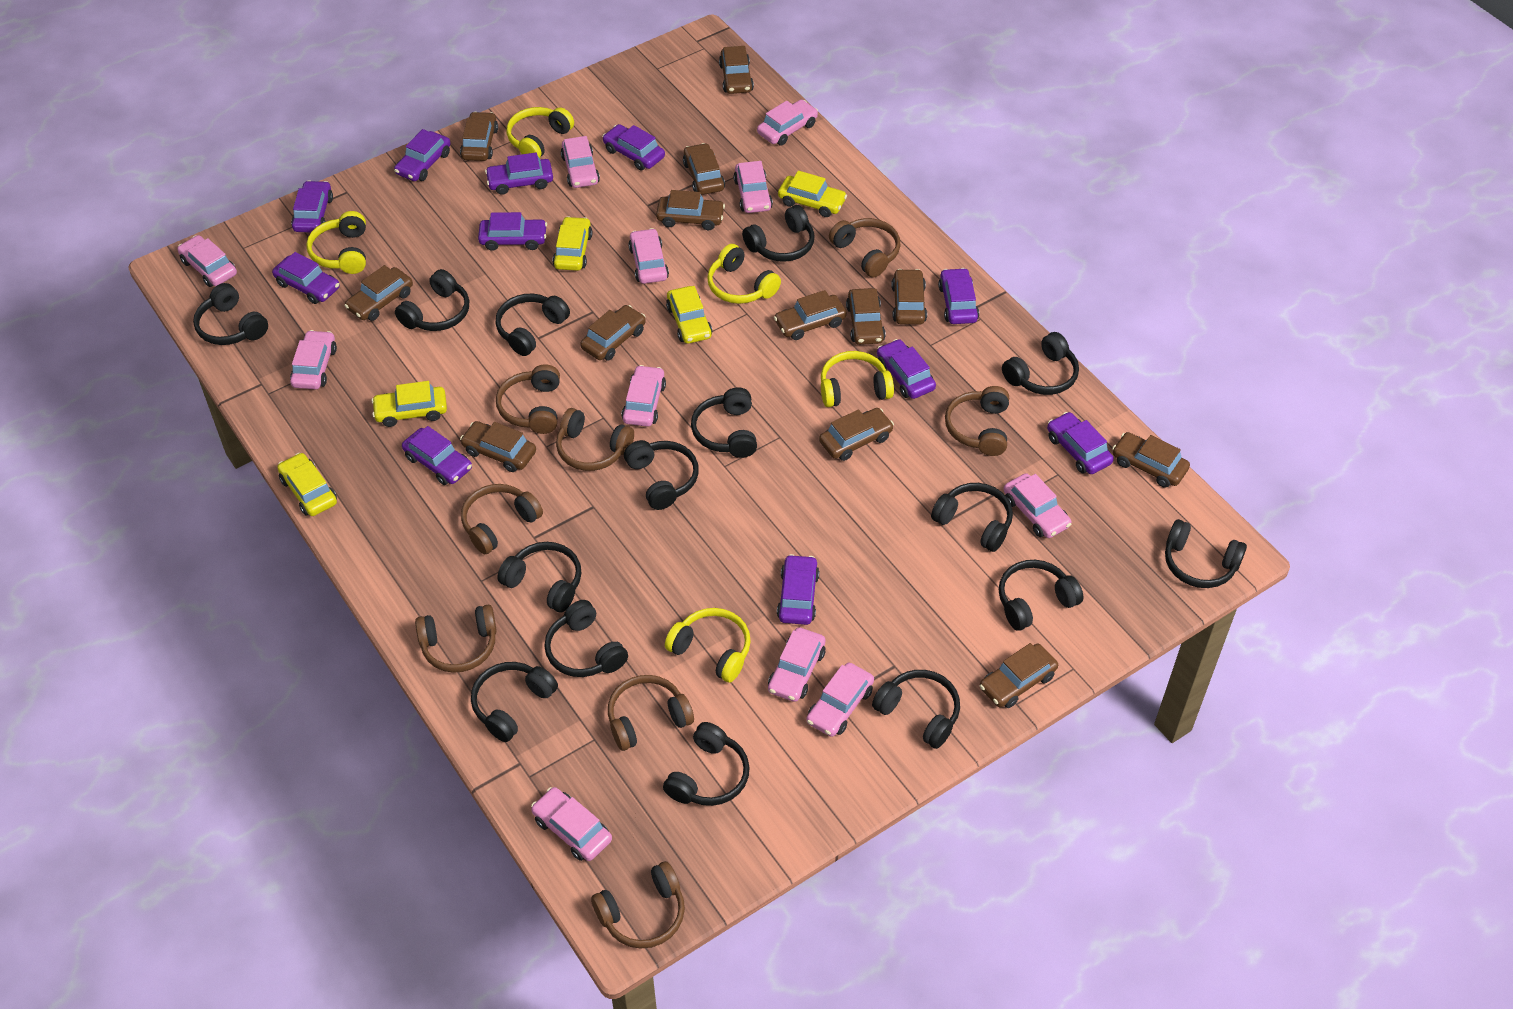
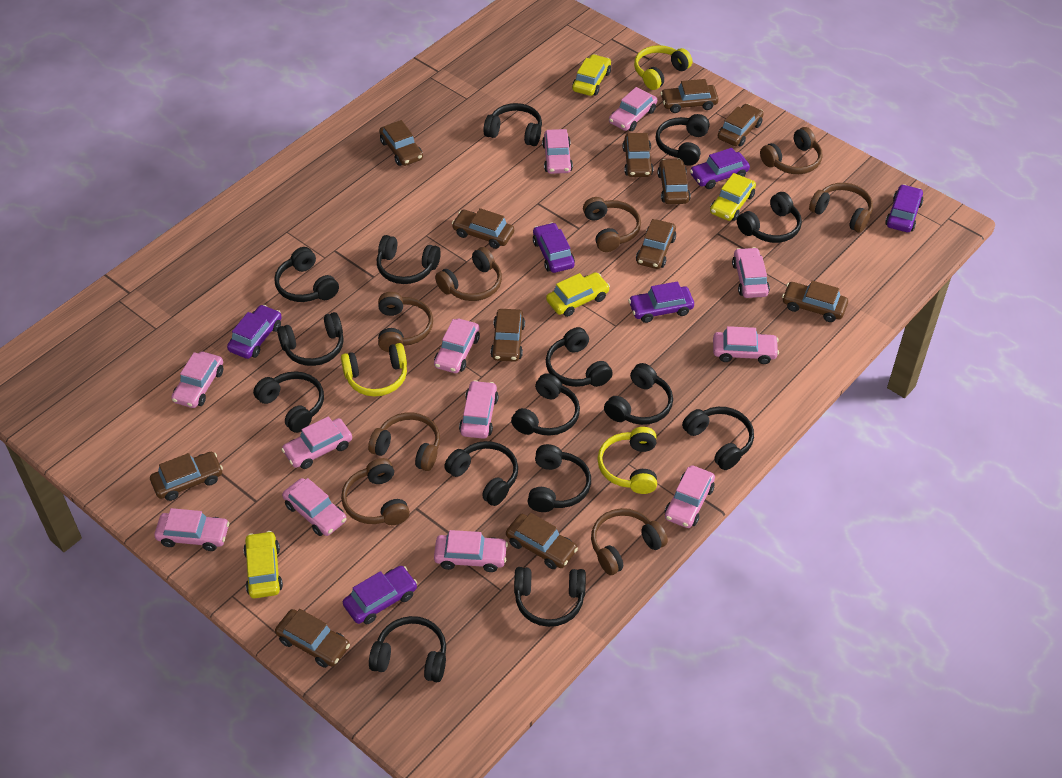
brown car: 13 -> 12
pink car: 11 -> 12
purple car: 11 -> 6
yellow car: 5 -> 4
yellow headphones: 5 -> 3

